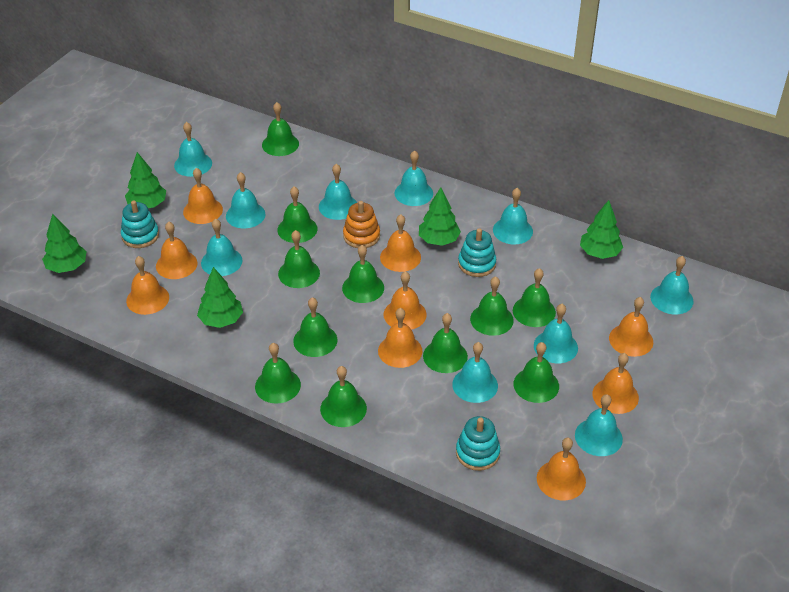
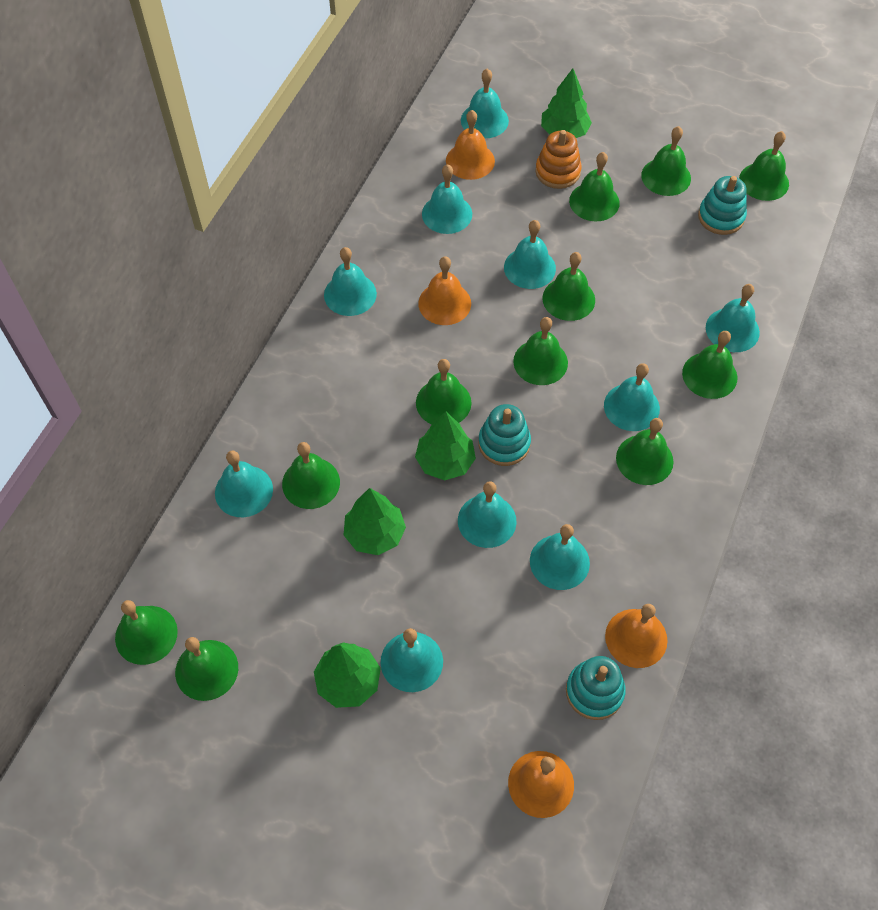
green tree: 5 -> 4
orange bell: 9 -> 4

